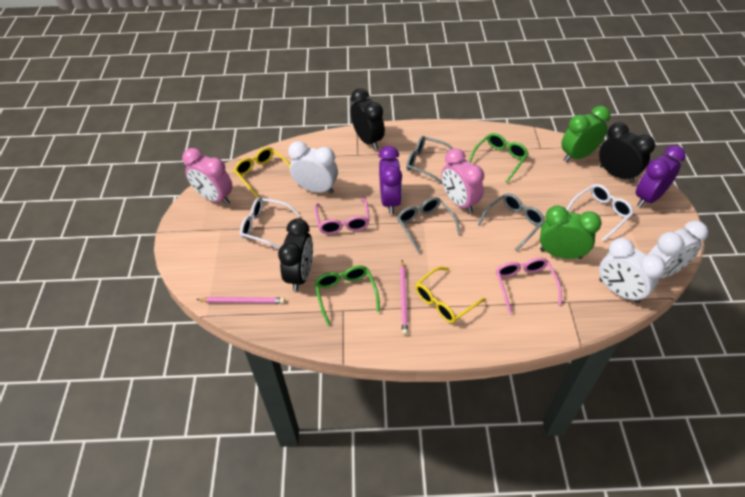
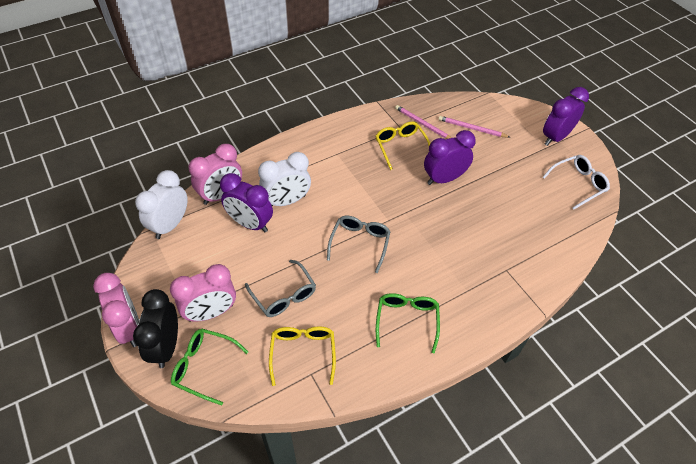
black clock: 3 -> 1
green clock: 2 -> 0
grey glasses: 3 -> 2
pink clock: 2 -> 3
pink glasses: 2 -> 0
purple clock: 2 -> 3
white clock: 3 -> 2
white glasses: 2 -> 1

